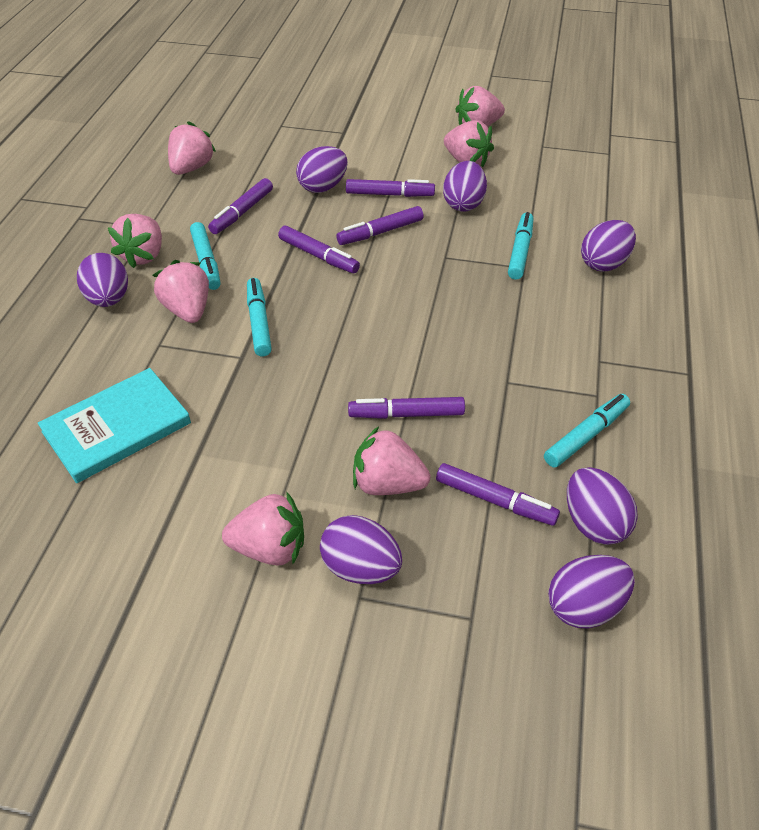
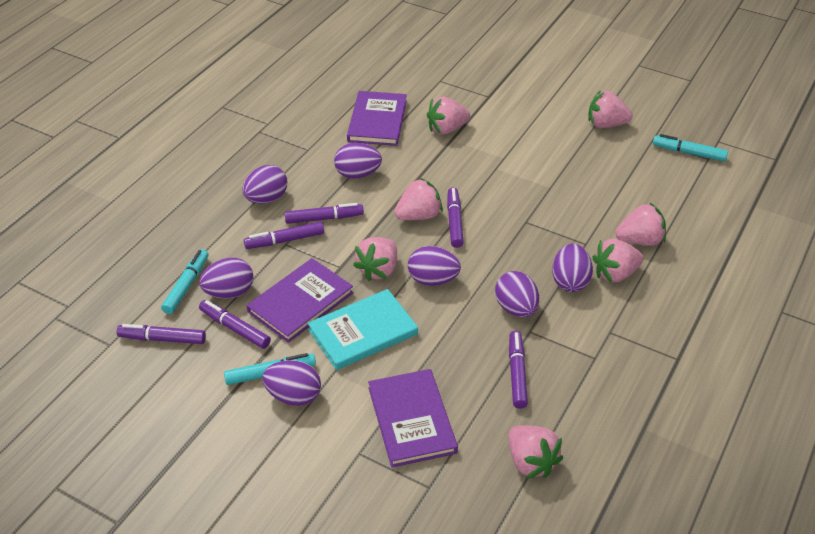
purple book: 0 -> 3
turquoise marker: 4 -> 3

